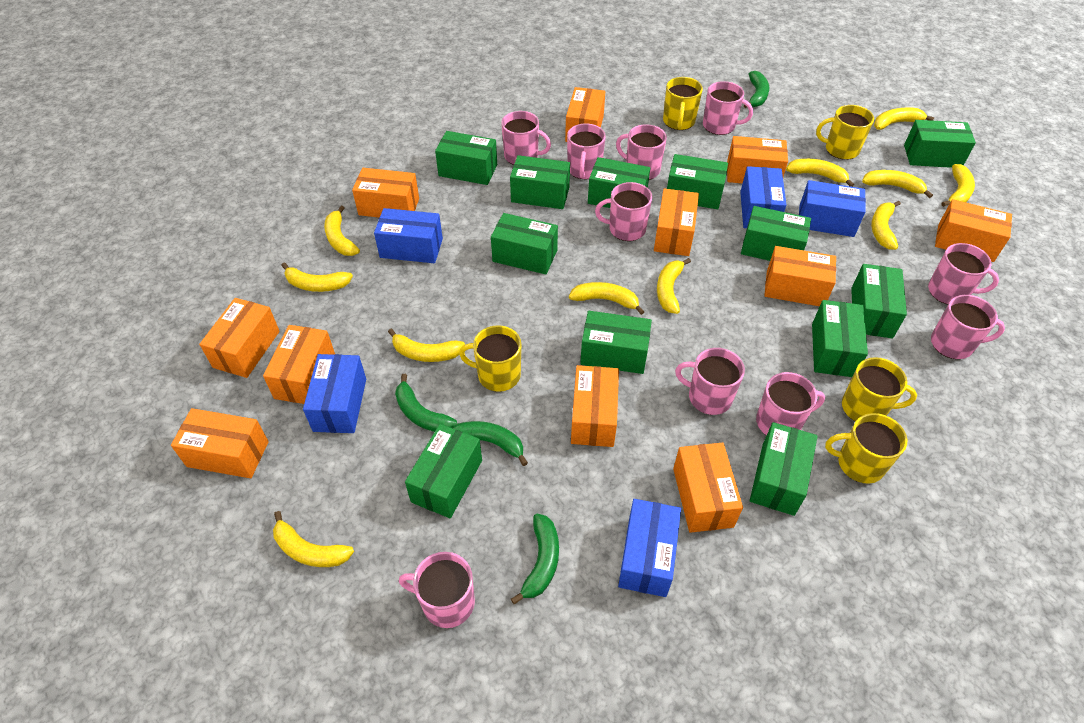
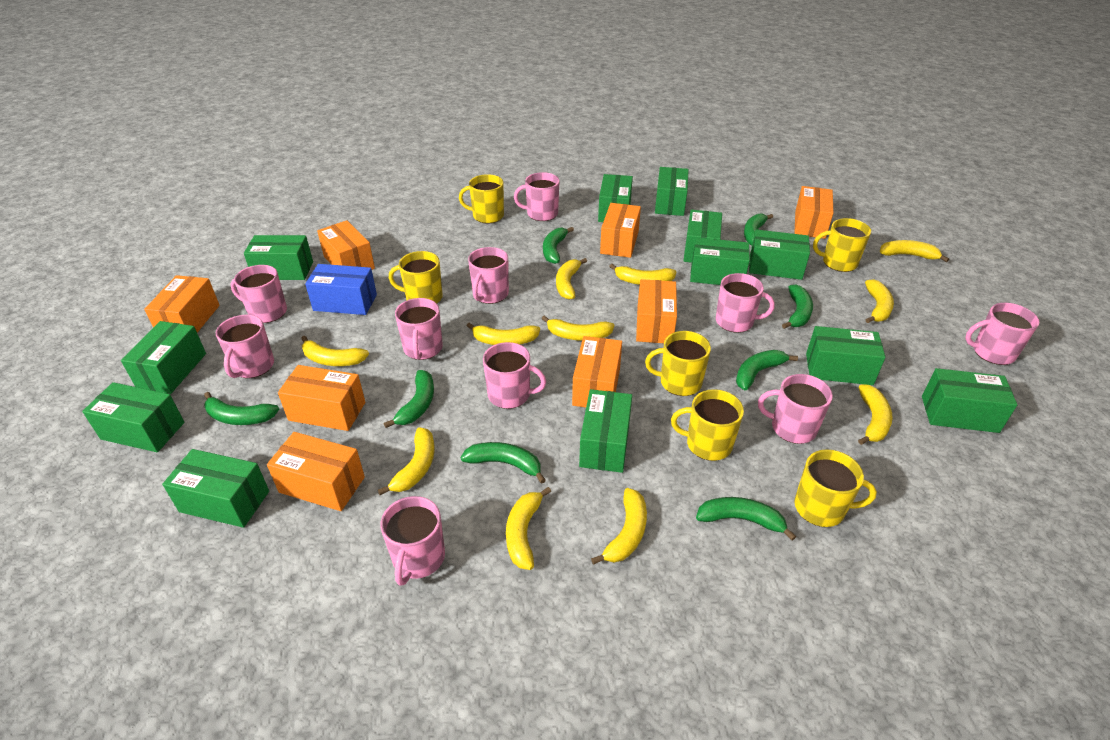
blue box: 5 -> 1
green banana: 4 -> 8
orange box: 11 -> 8
yellow mug: 5 -> 6

